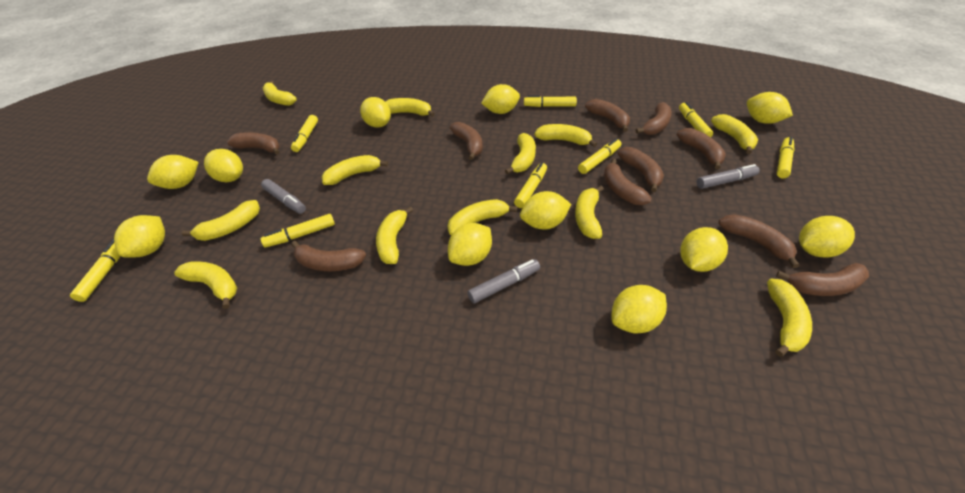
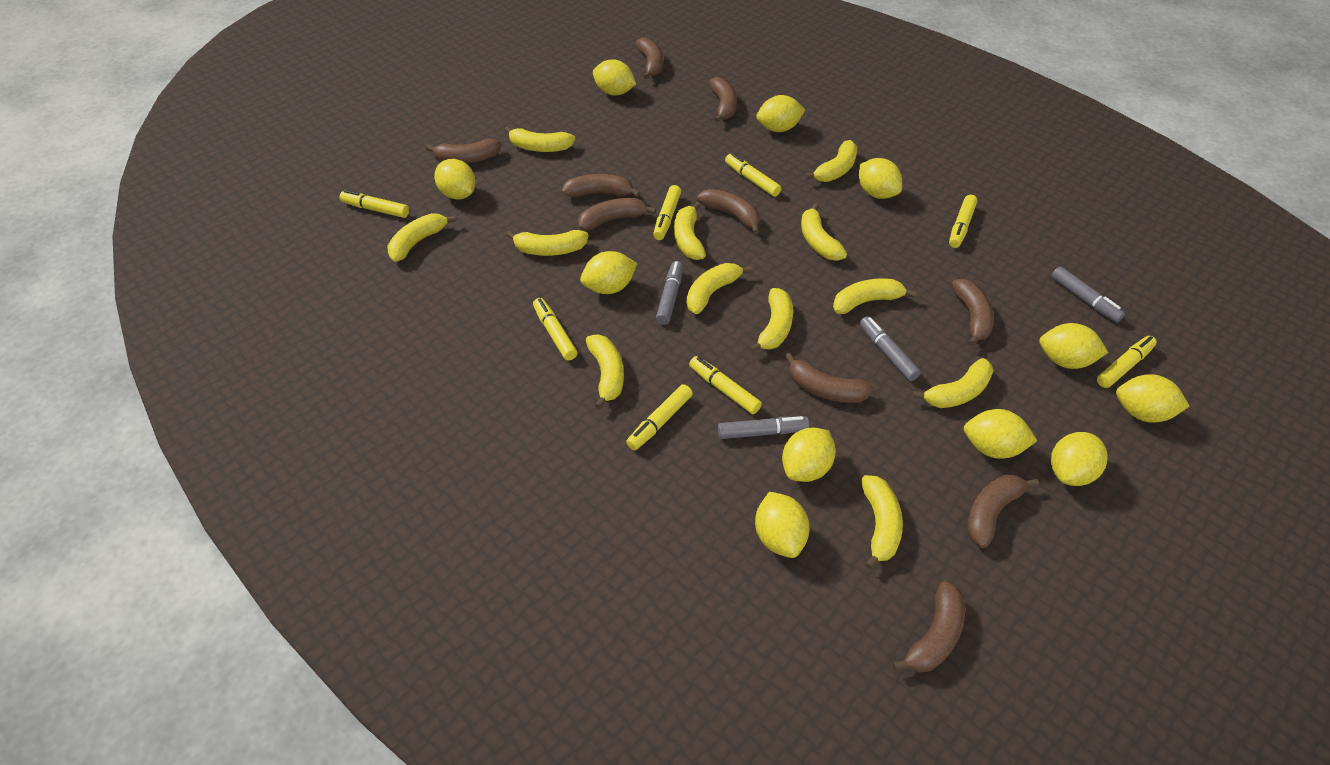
grey marker: 3 -> 4

